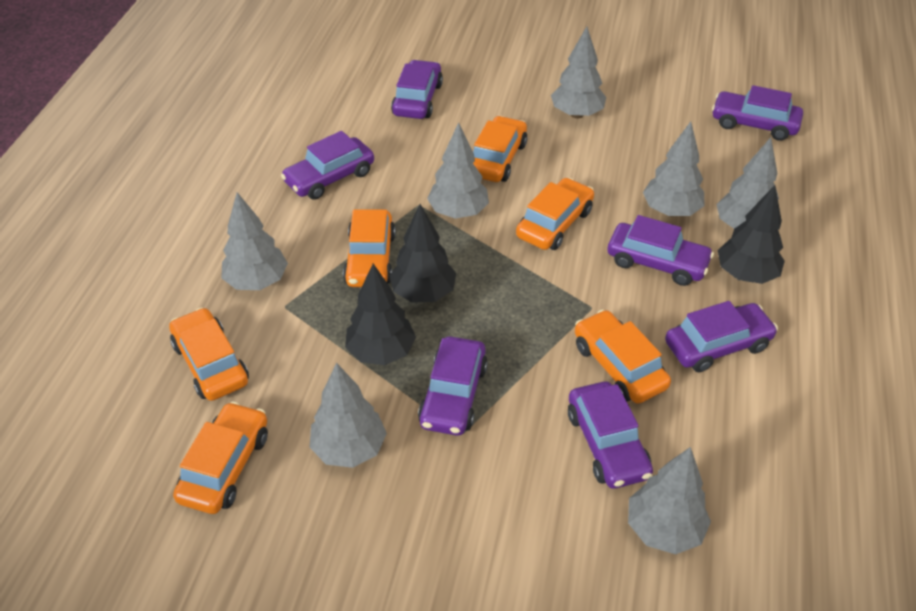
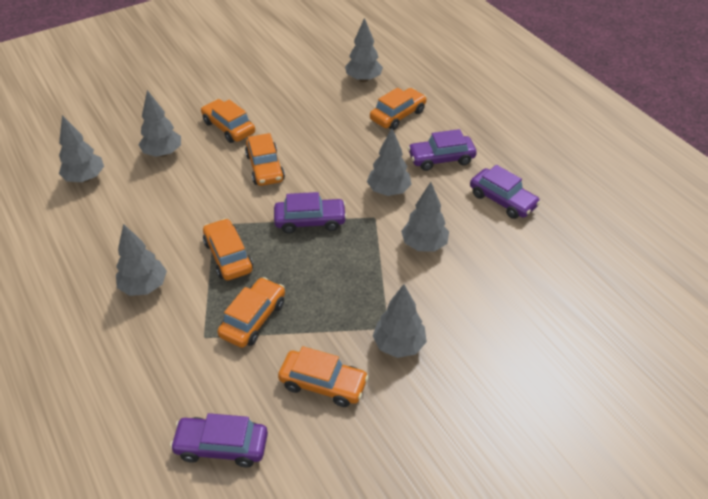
black tree: 3 -> 0
purple car: 7 -> 4

